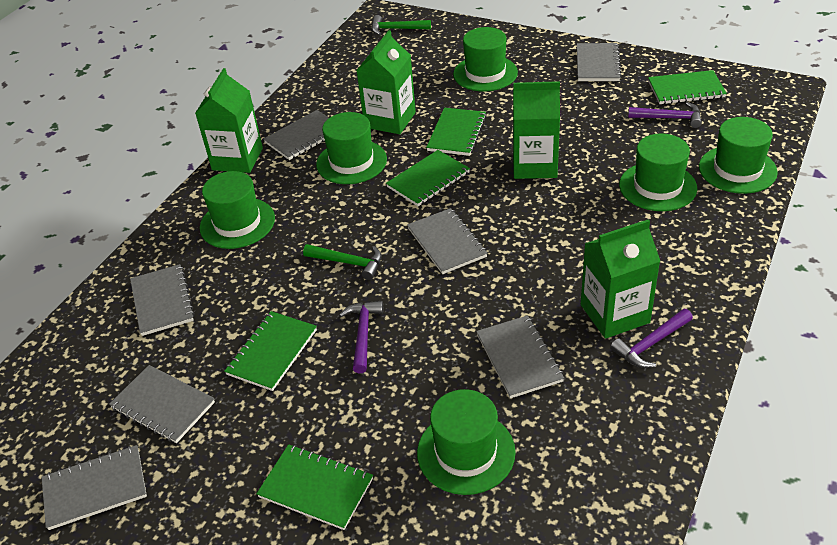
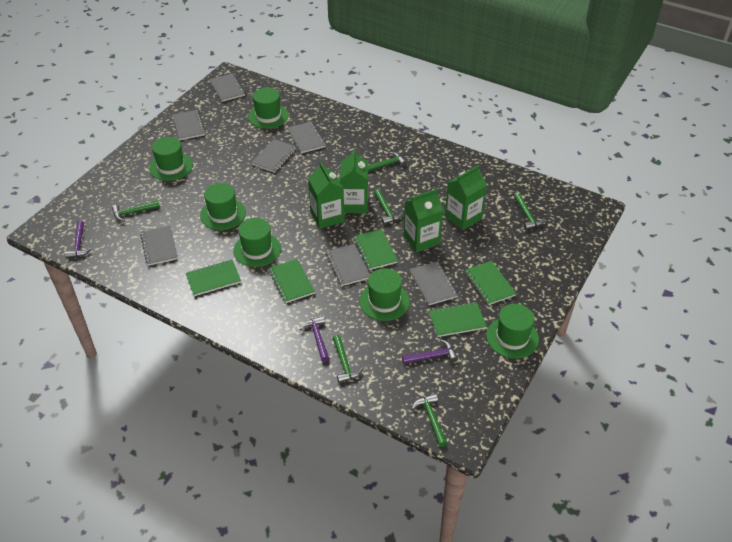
green hammer: 2 -> 6

